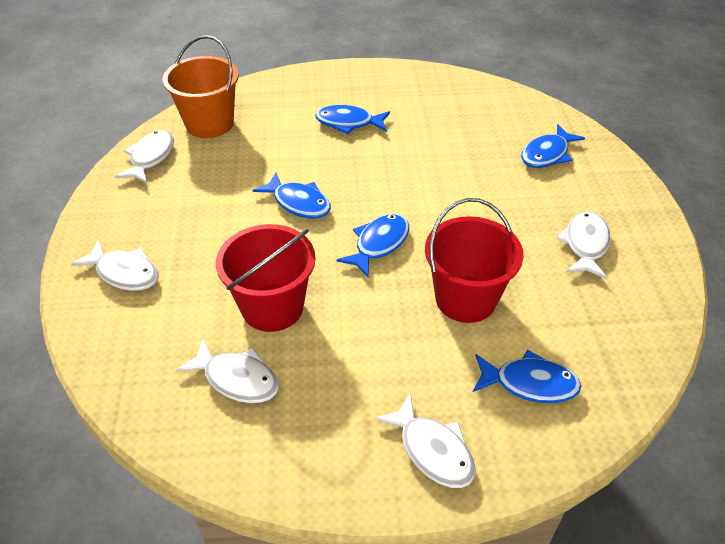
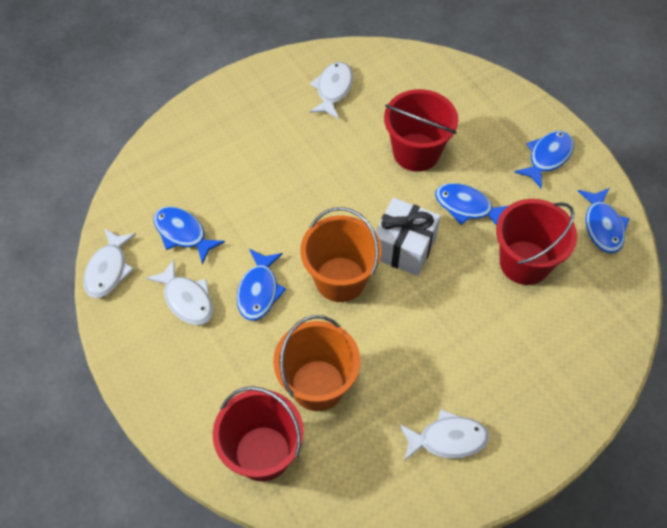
orange bucket: 1 -> 2
red bucket: 2 -> 3
white fish: 5 -> 4
white gift: 0 -> 1

